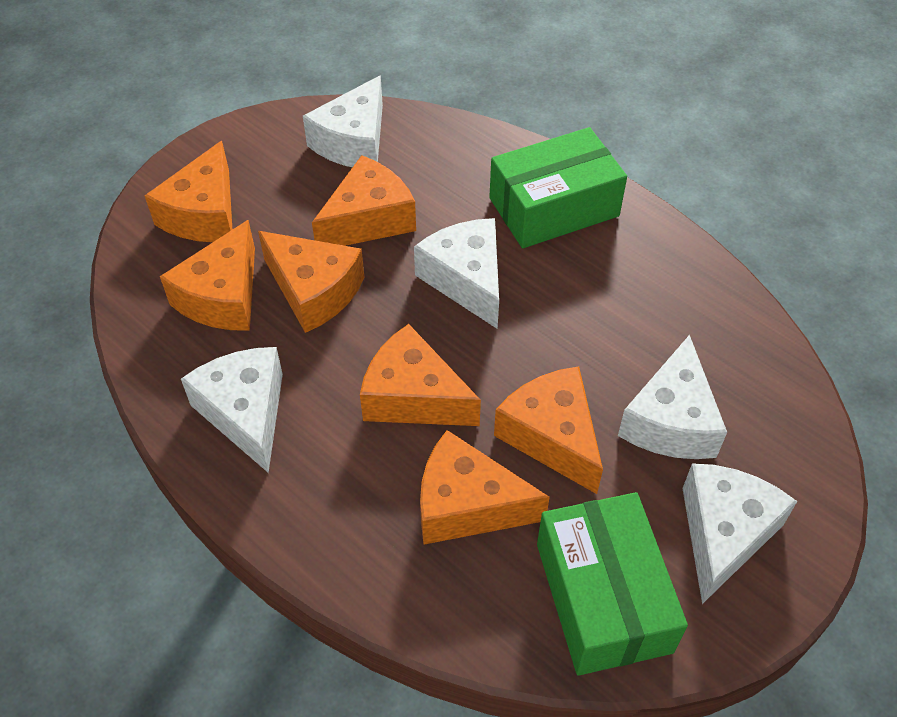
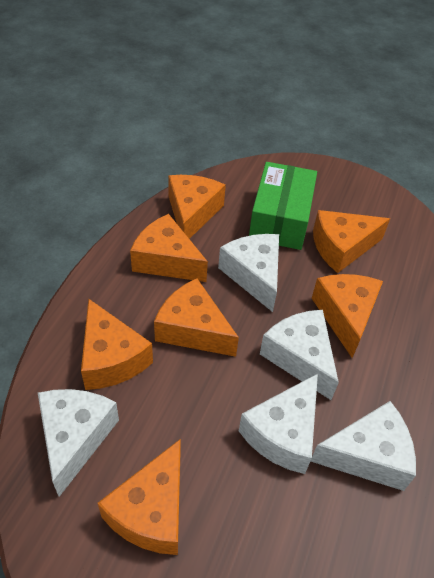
green box: 2 -> 1

